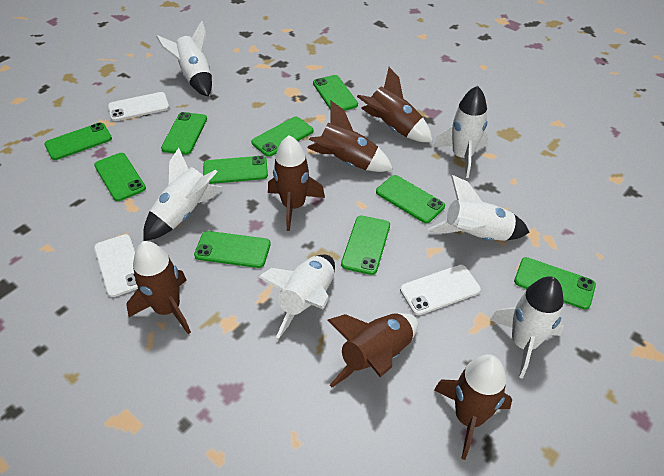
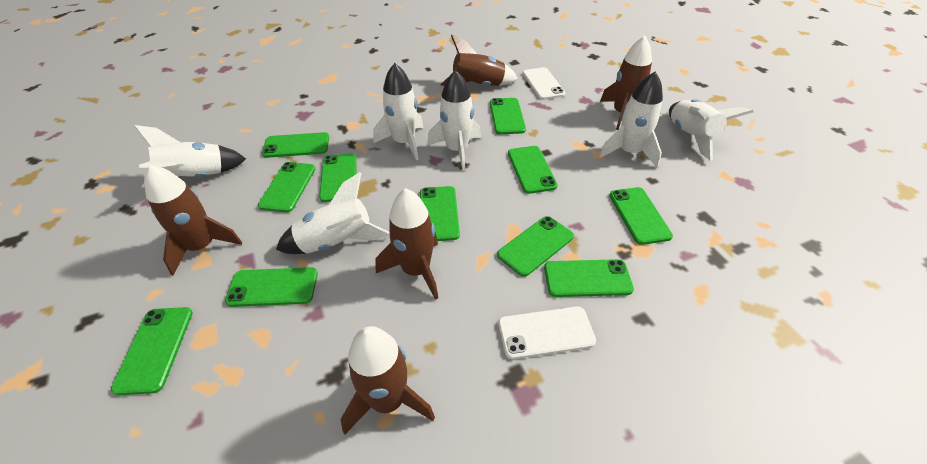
brown rocket: 6 -> 5
green phone: 10 -> 11
white phone: 3 -> 2

